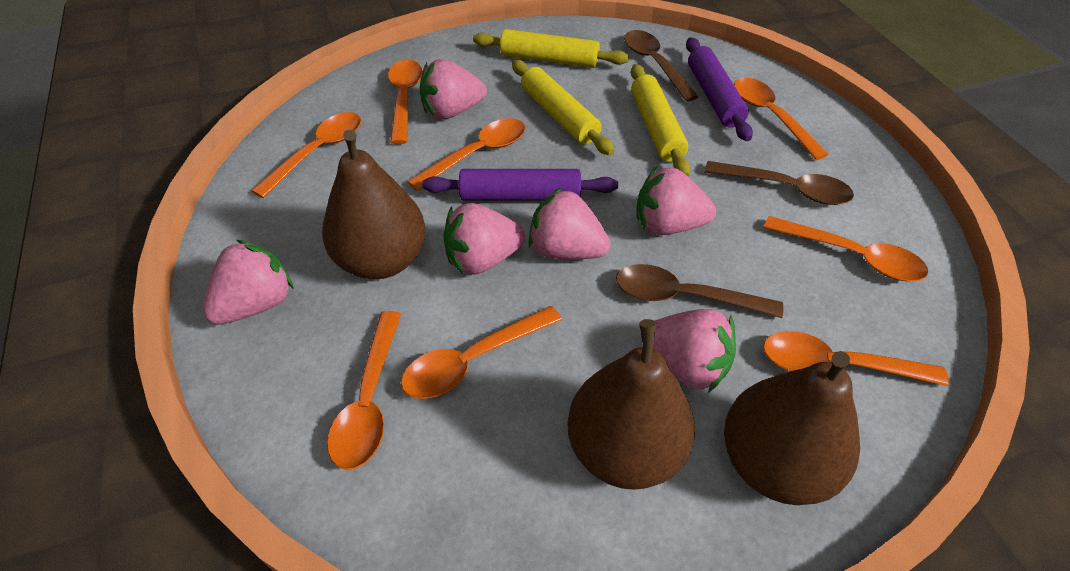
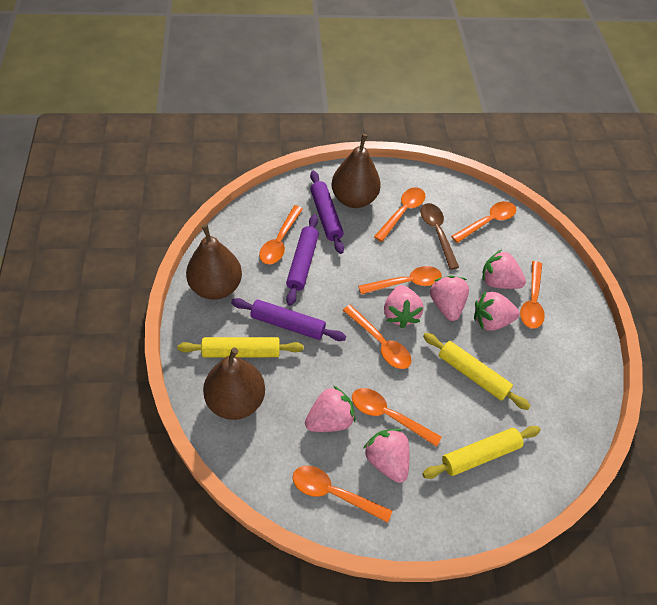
brown spoon: 3 -> 1
purple rolling pin: 2 -> 3

